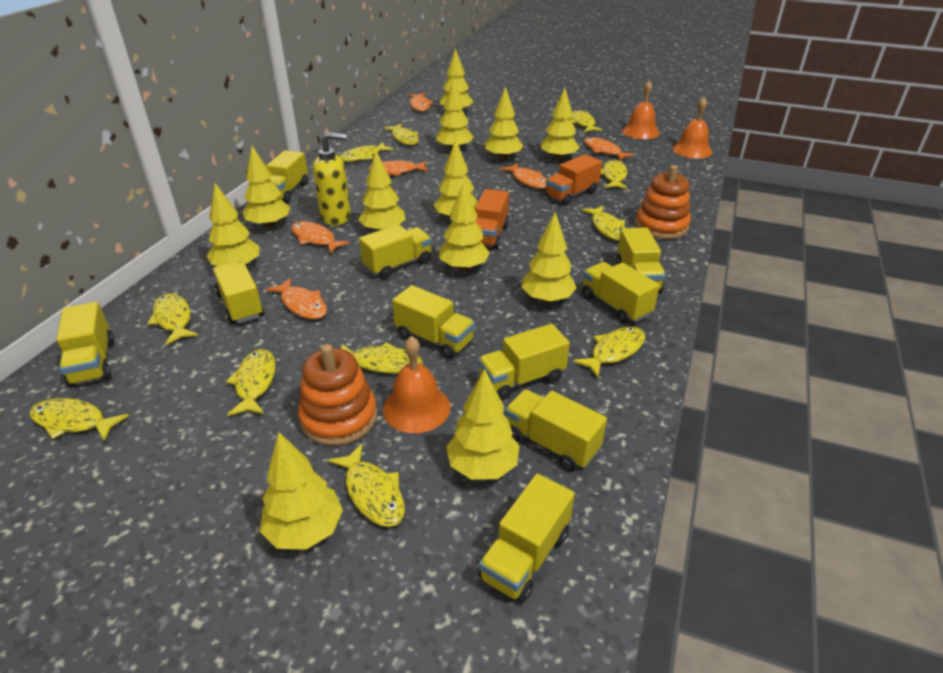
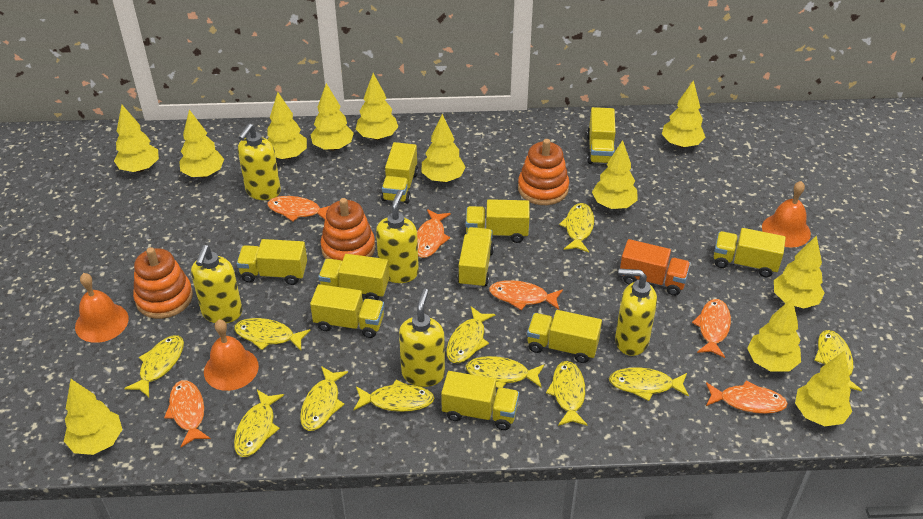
orange stacking toy: 2 -> 3
orange truck: 2 -> 1
yellow soap dispenser: 1 -> 5

